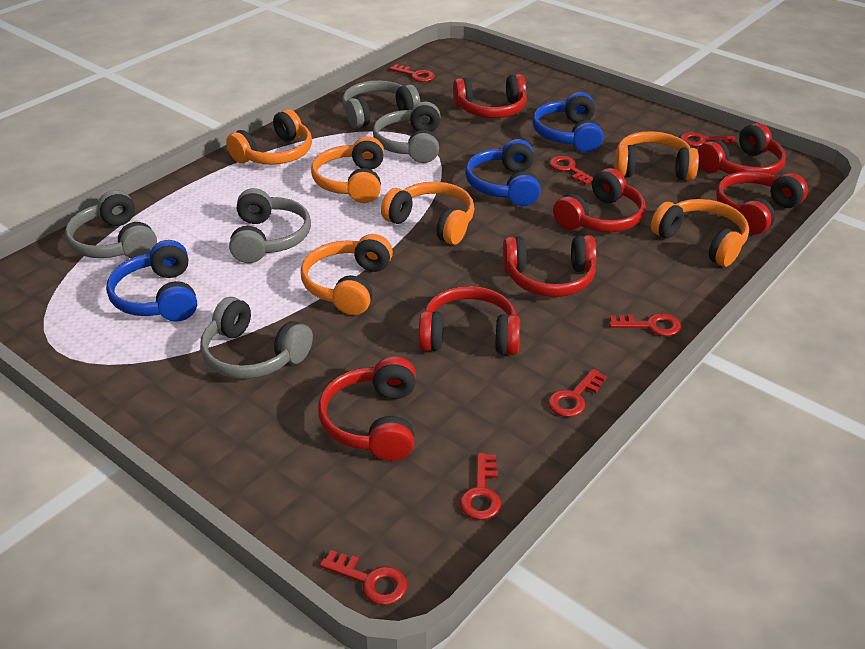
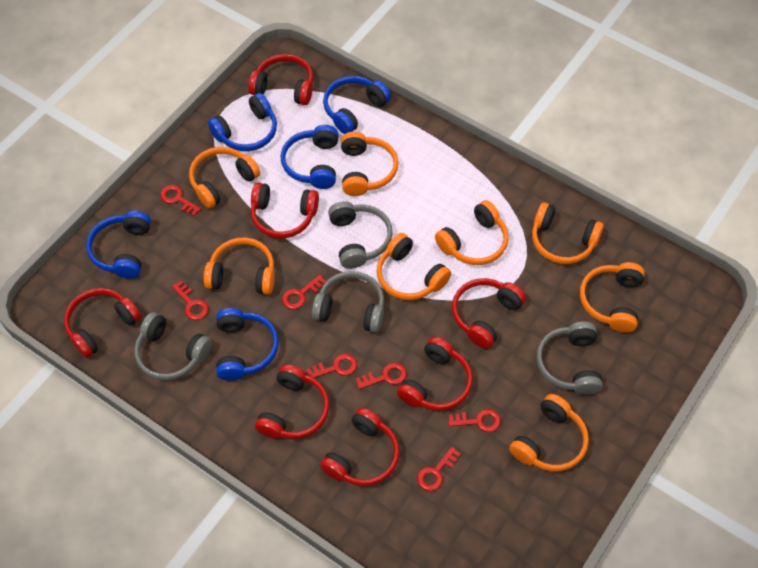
blue headphones: 3 -> 5
grey headphones: 5 -> 4
orange headphones: 6 -> 8

